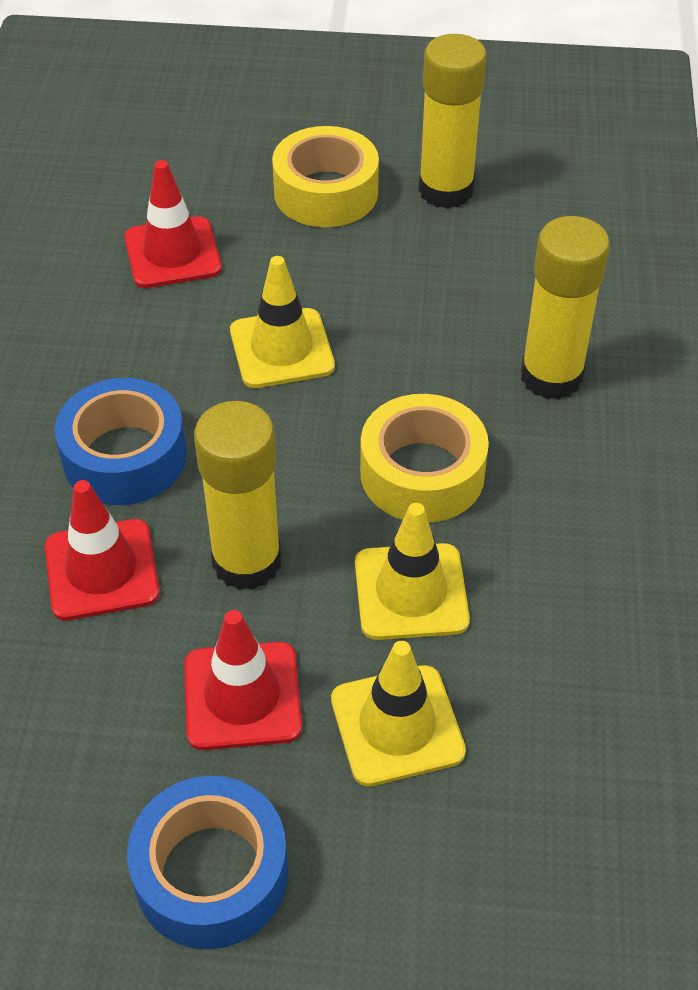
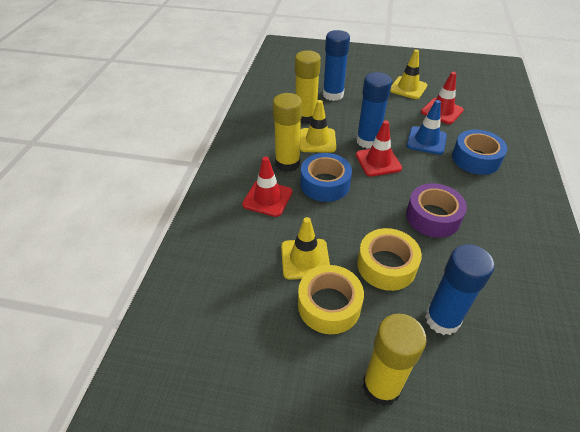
blue glue stick: 0 -> 3
blue traffic cone: 0 -> 1
purple tape: 0 -> 1

